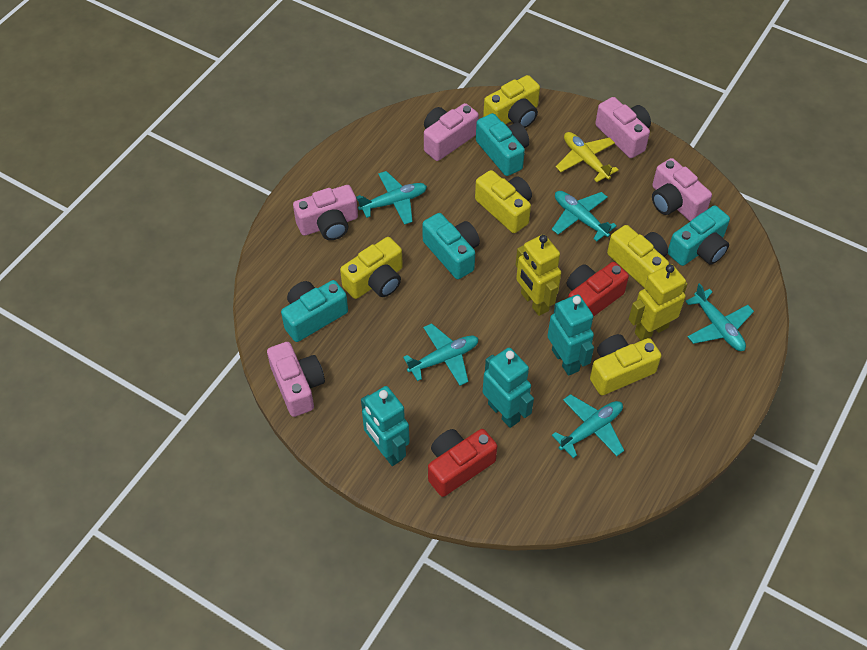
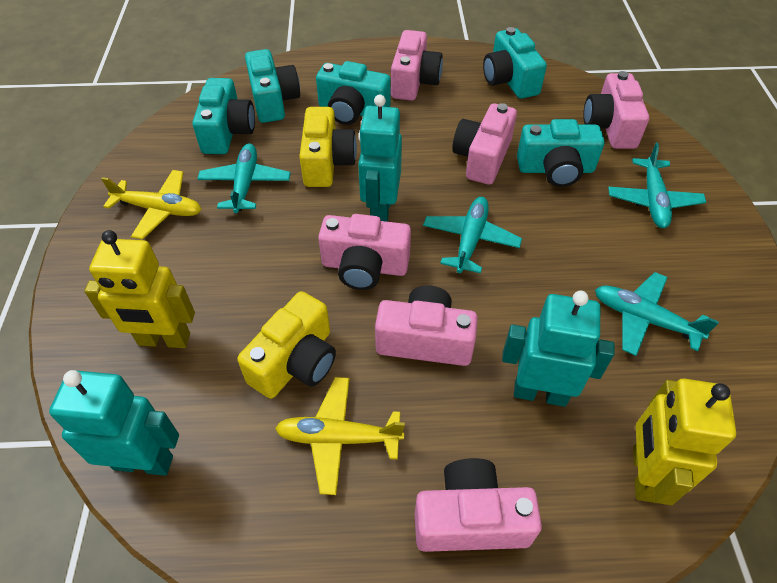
pink camera: 5 -> 6
red camera: 2 -> 0
turquoise camera: 4 -> 5
turquoise plane: 5 -> 4
yellow camera: 5 -> 2
yellow plane: 1 -> 2

